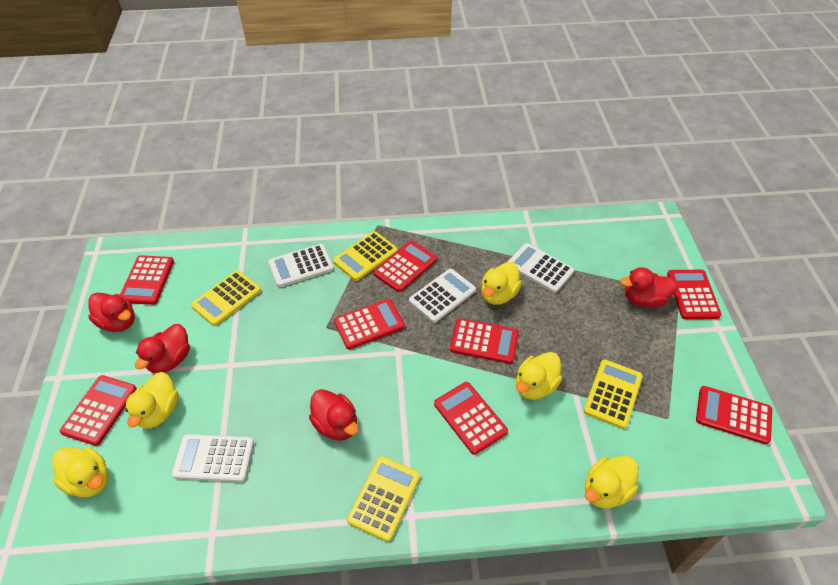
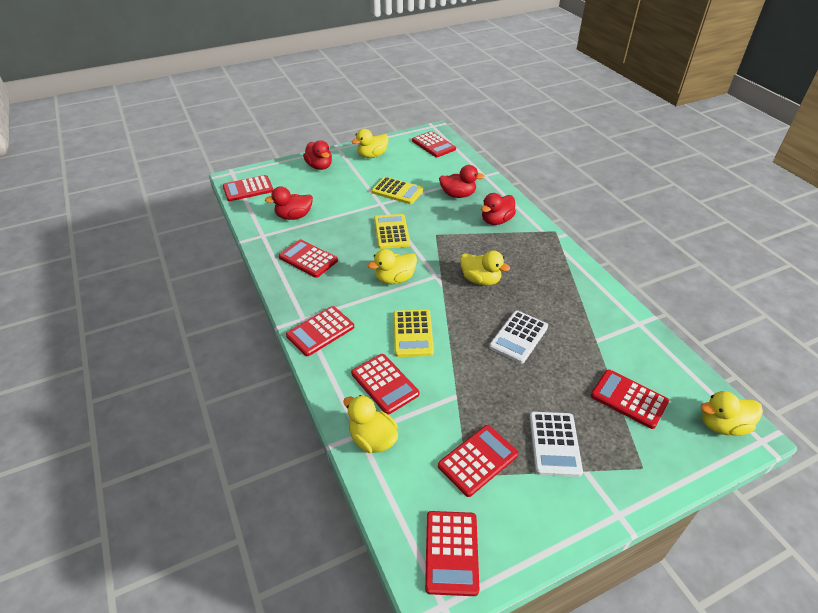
white calculator: 4 -> 2
yellow calculator: 4 -> 3

